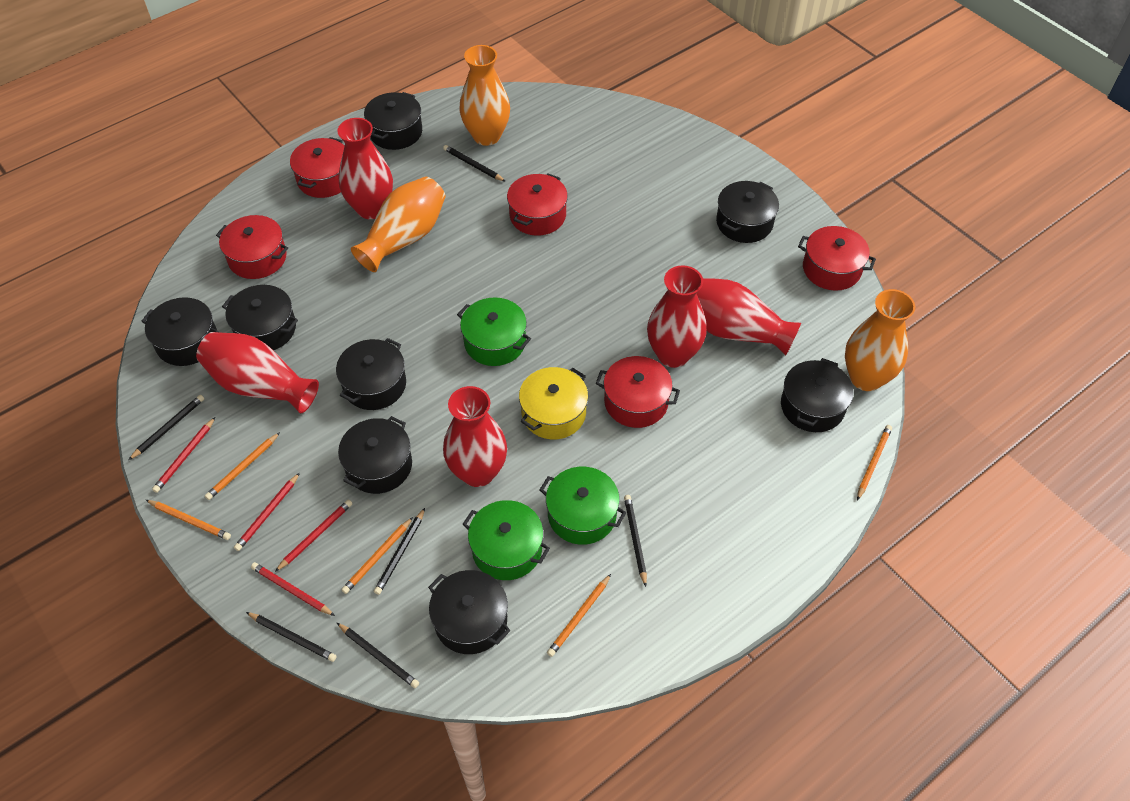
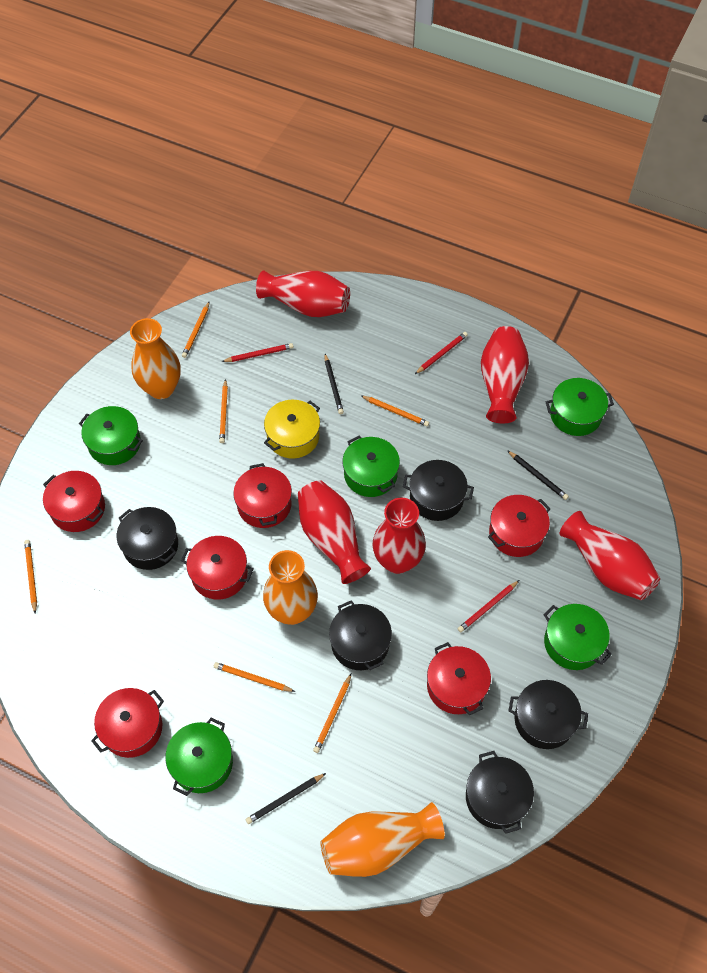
black pencil: 6 -> 3
black pot: 8 -> 5
green pot: 3 -> 5
orange pencil: 5 -> 6
red pencil: 4 -> 3
red pot: 5 -> 6

